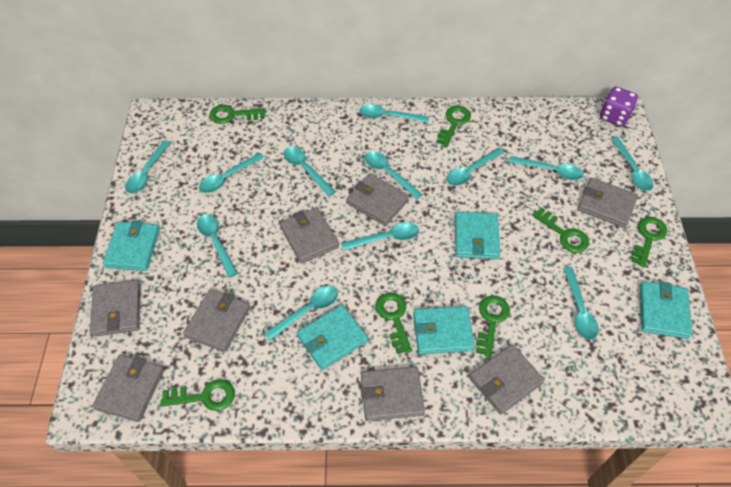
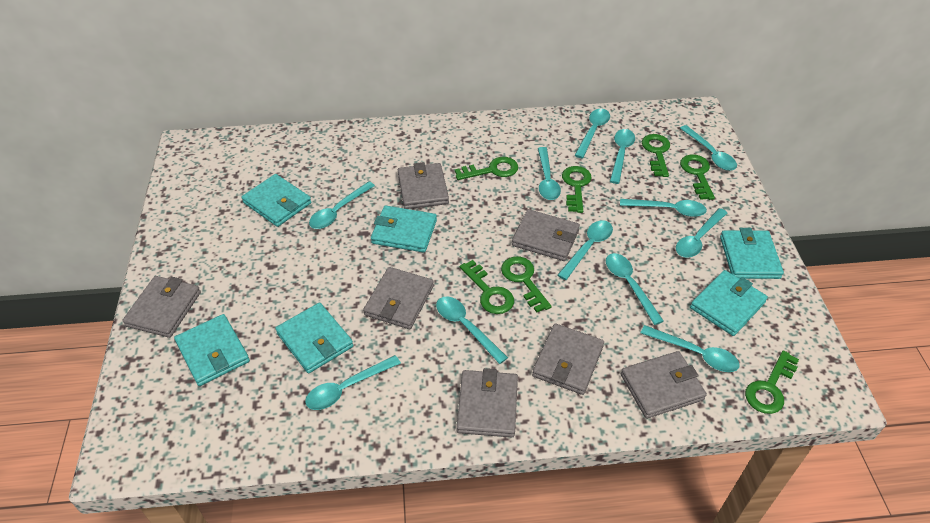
grey wallet: 8 -> 7
purple dice: 1 -> 0
turquoise wallet: 5 -> 6

